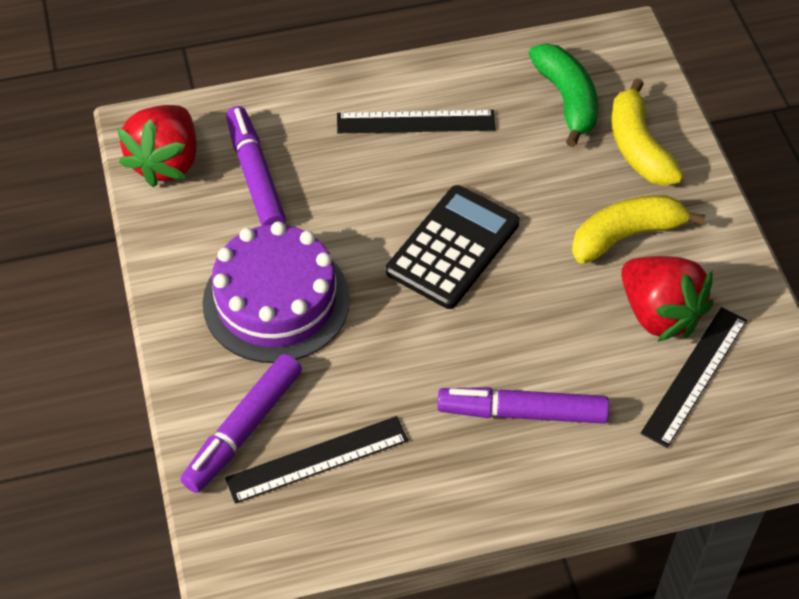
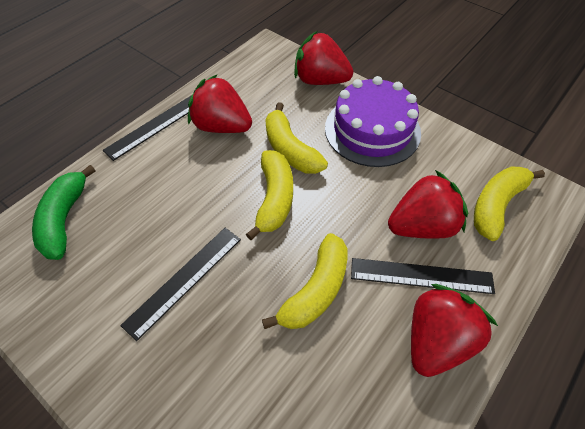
black calculator: 1 -> 0
purple marker: 3 -> 0
red strawberry: 2 -> 4
yellow banana: 2 -> 4

